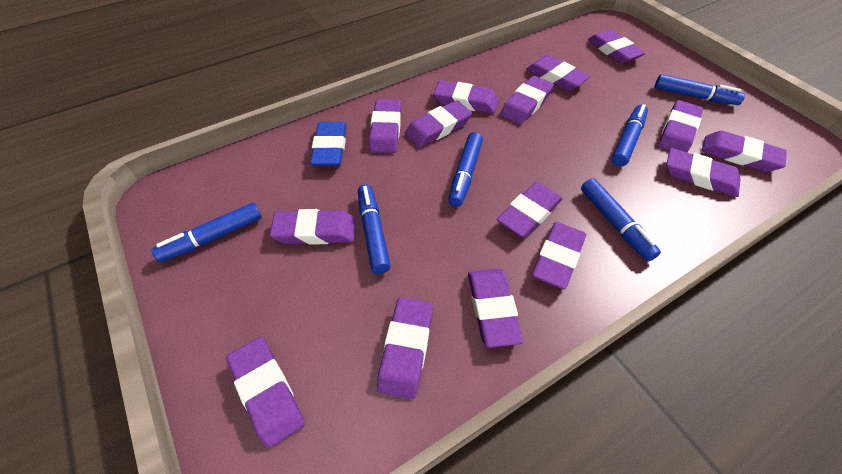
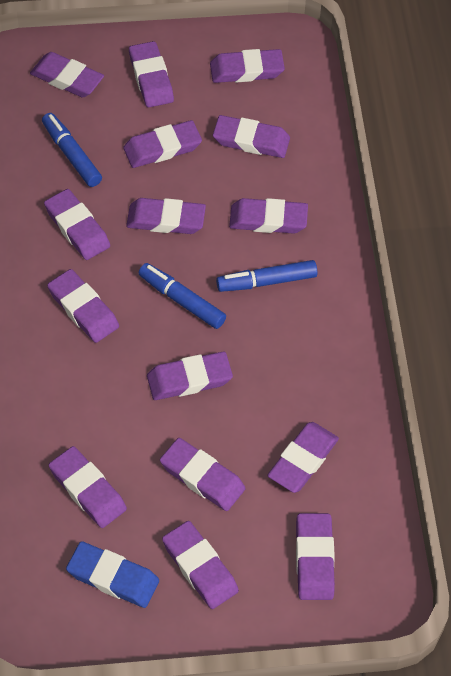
blue marker: 6 -> 3

